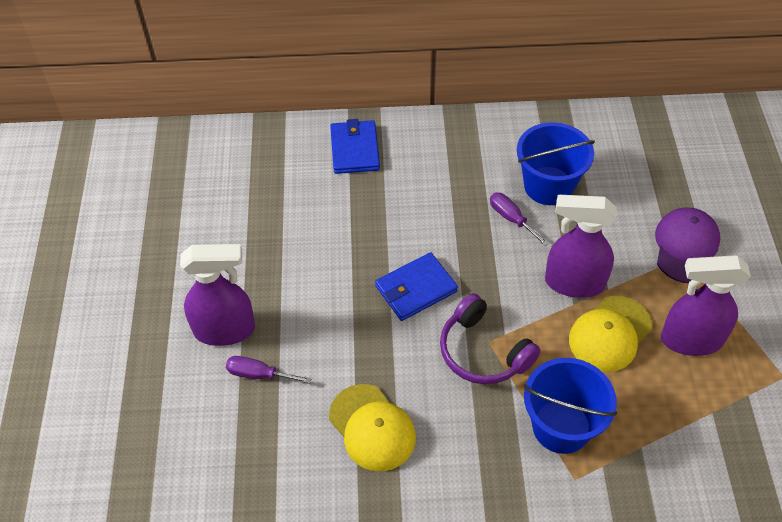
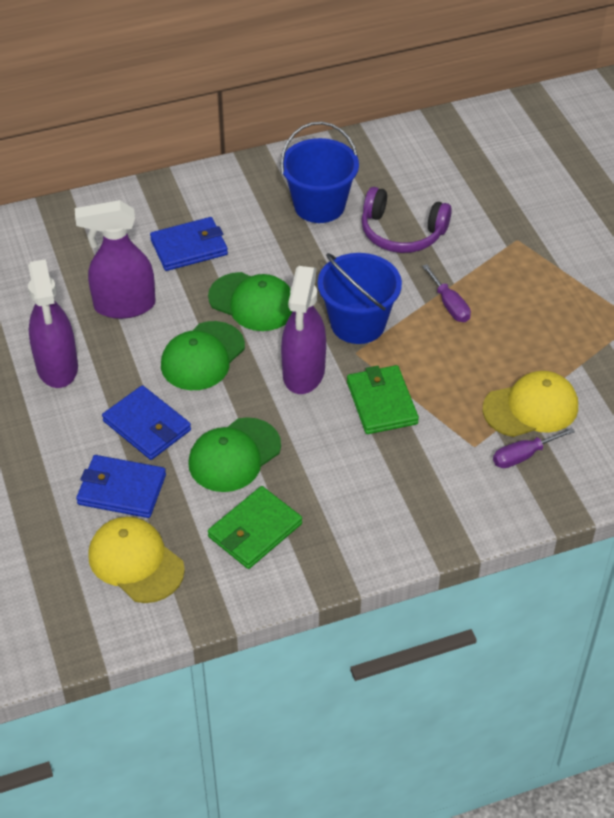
blue wallet: 2 -> 3
green cap: 0 -> 3
green wallet: 0 -> 2
purple cap: 1 -> 0

